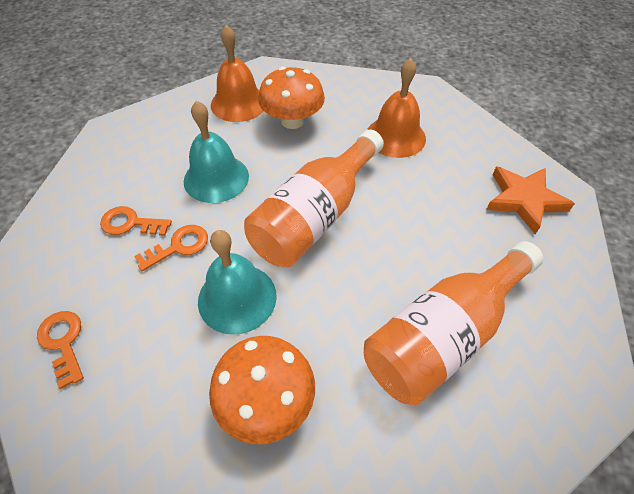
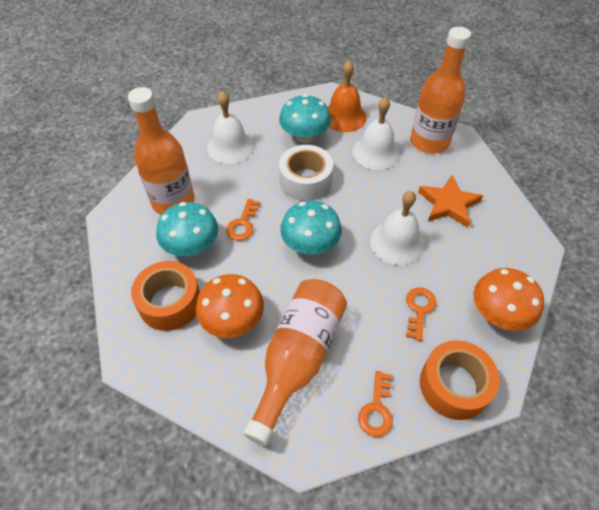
orange bell: 2 -> 1
orange bottle: 2 -> 3
orange tape: 0 -> 2
turquoise bell: 2 -> 0
turquoise mushroom: 0 -> 3
white bell: 0 -> 3
white tape: 0 -> 1

